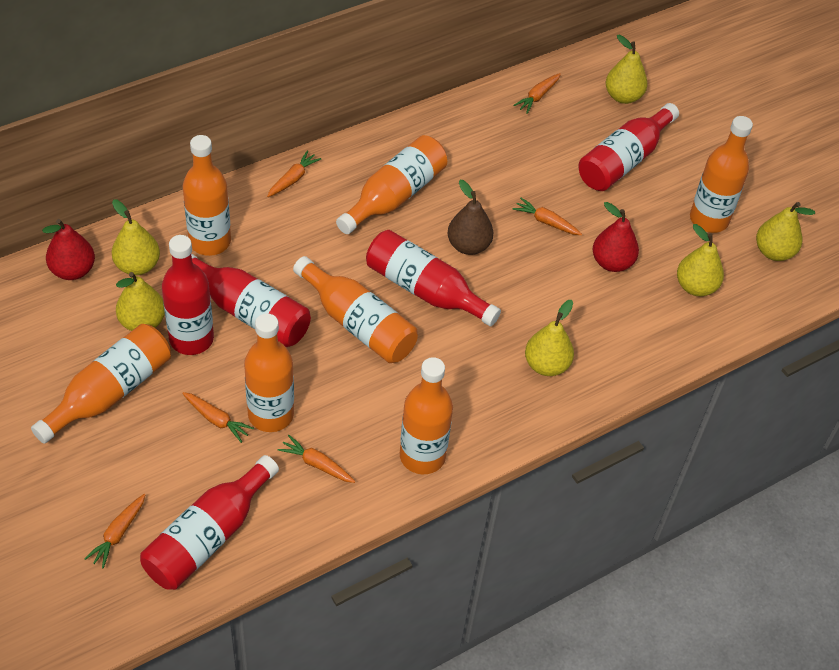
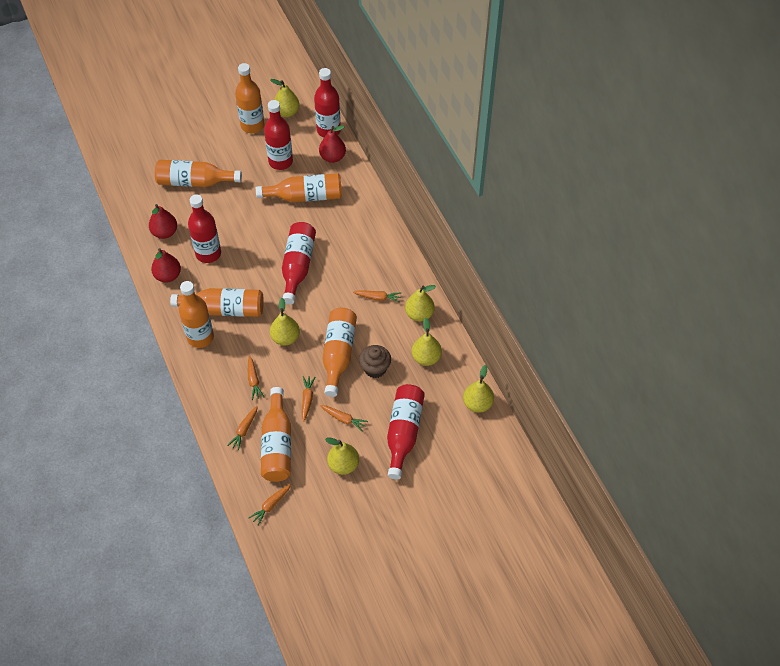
brown cupcake: 0 -> 1
brown pear: 1 -> 0
red pear: 2 -> 3

